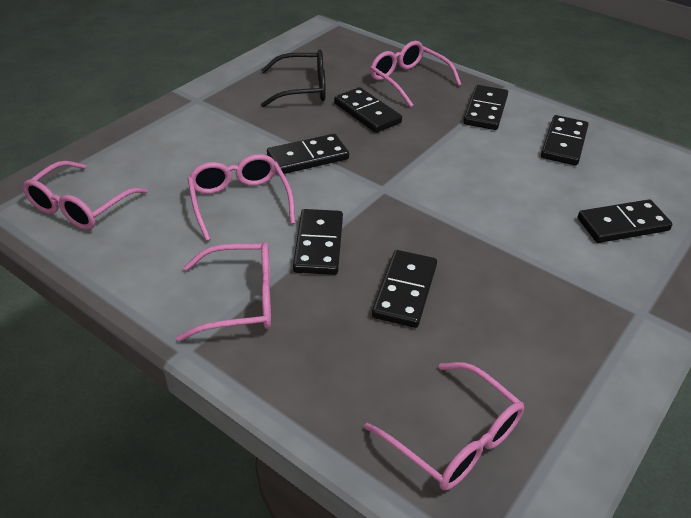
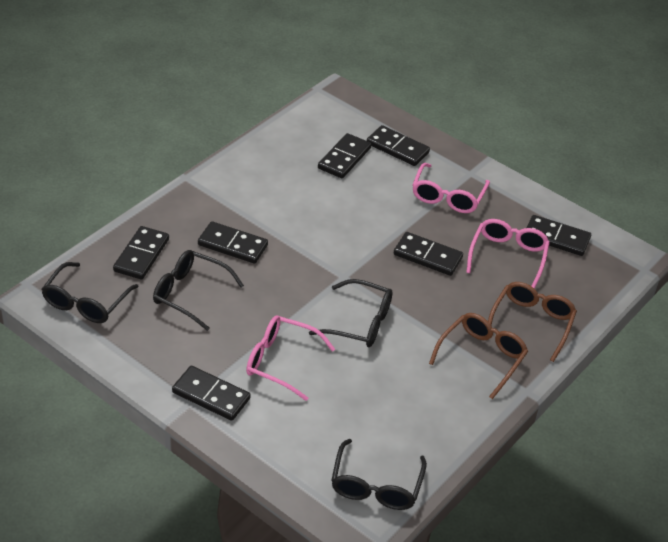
black glasses: 1 -> 4
brown glasses: 0 -> 2
pink glasses: 5 -> 3

